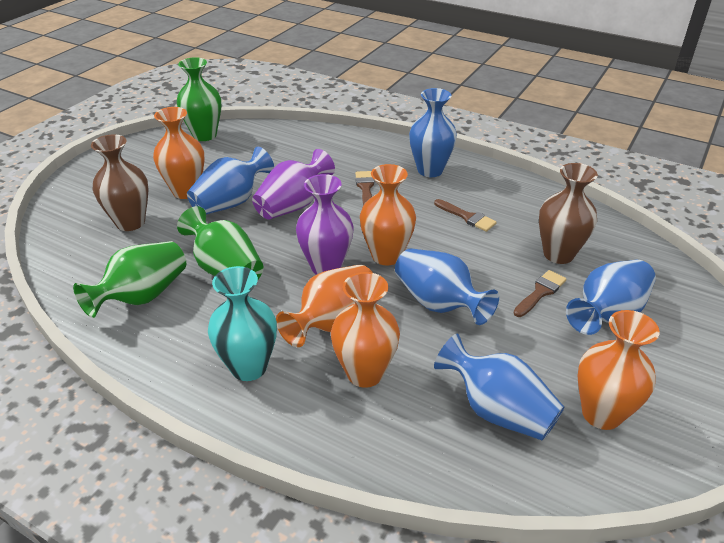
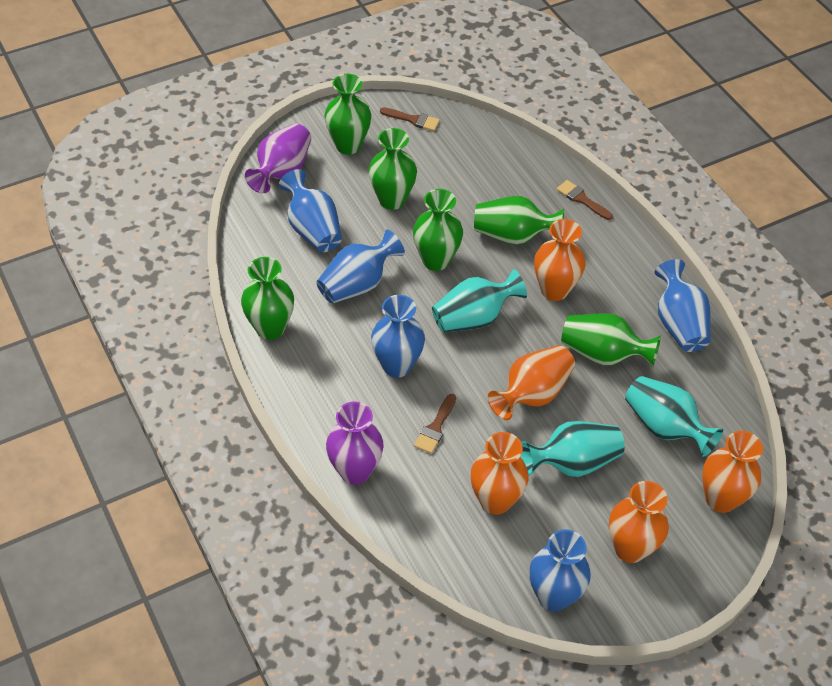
brown vase: 2 -> 0
green vase: 3 -> 6
turquoise vase: 1 -> 3

